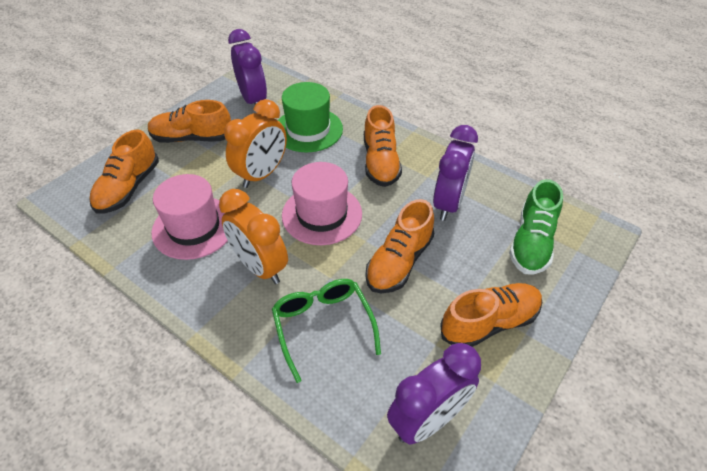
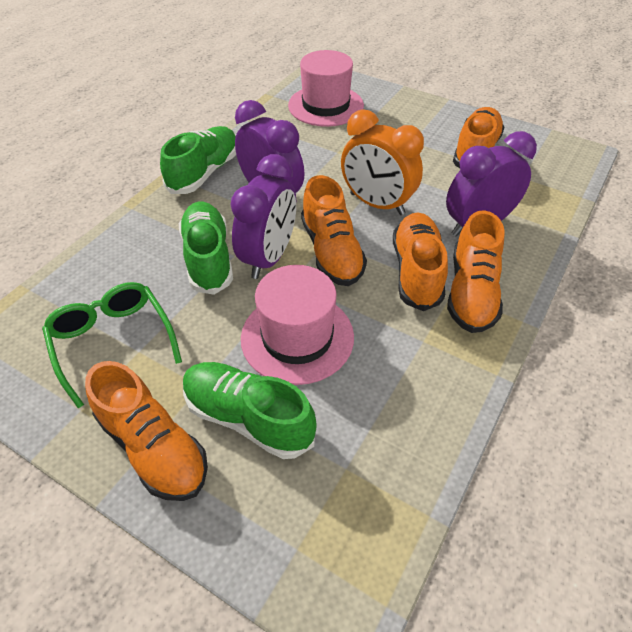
green hat: 1 -> 0
green shoe: 1 -> 3
orange clock: 2 -> 1

